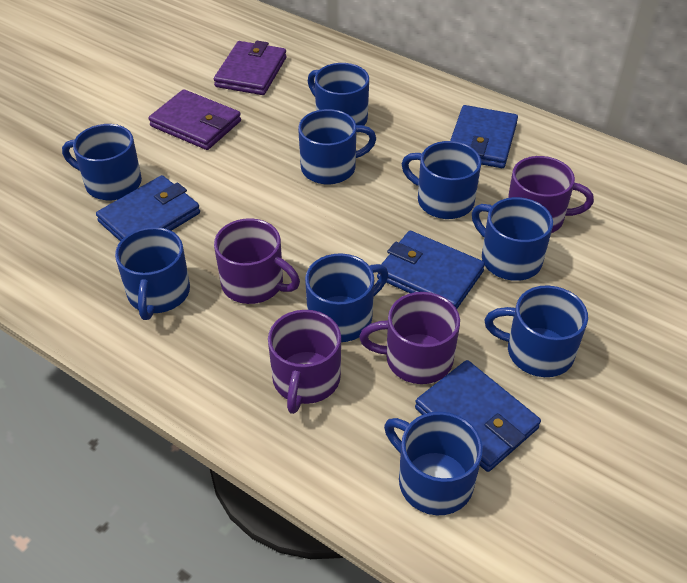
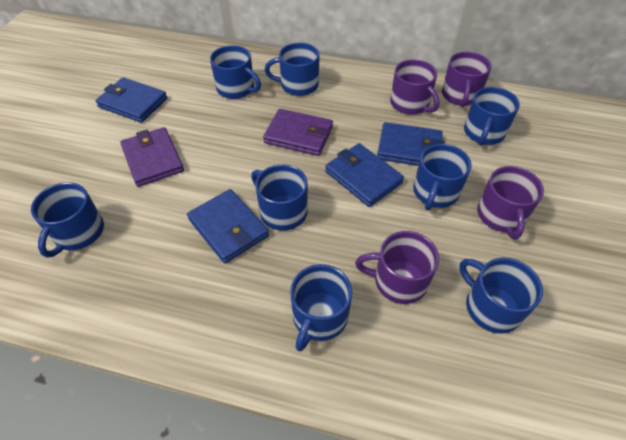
blue mug: 9 -> 8

